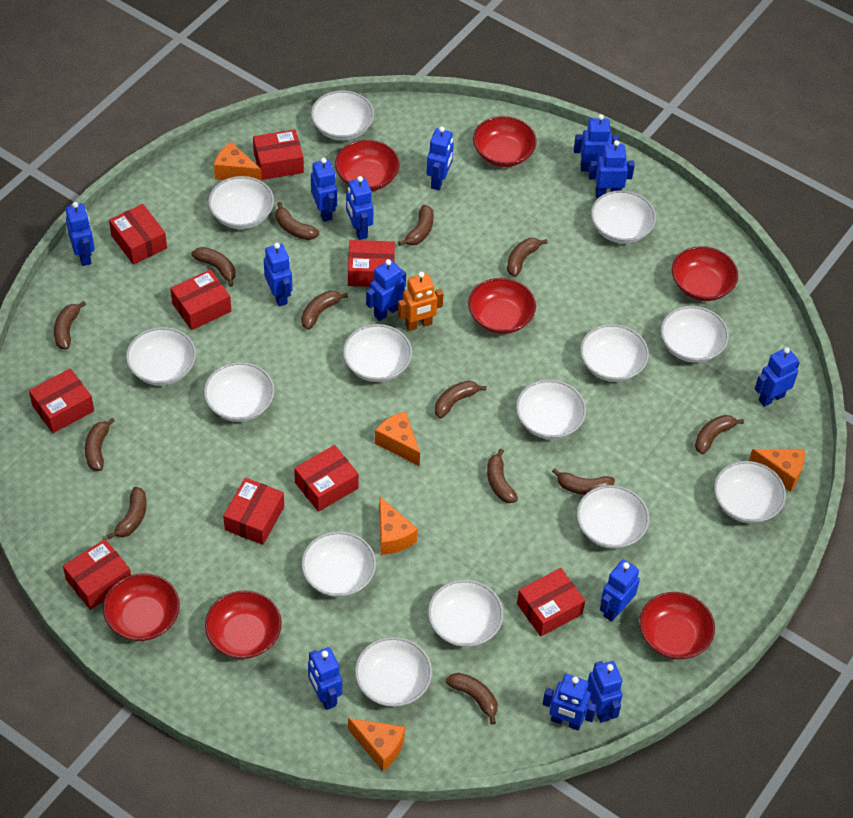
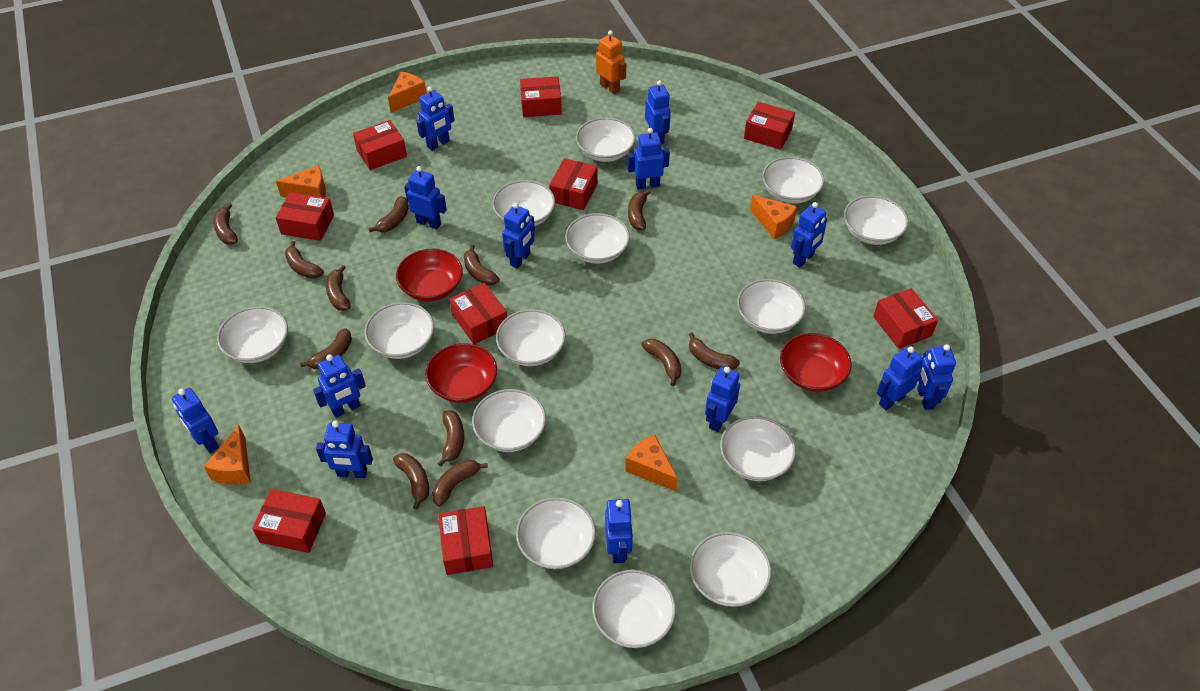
brown banana: 13 -> 12
red bowl: 7 -> 3

